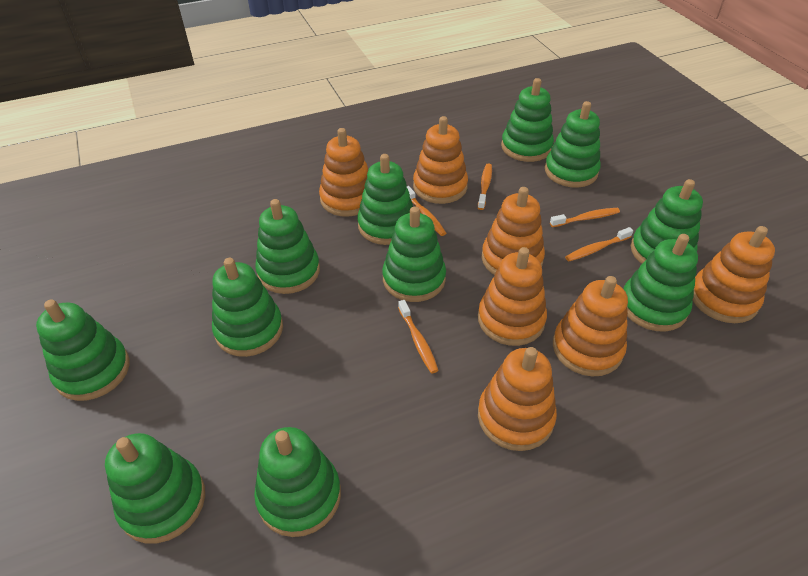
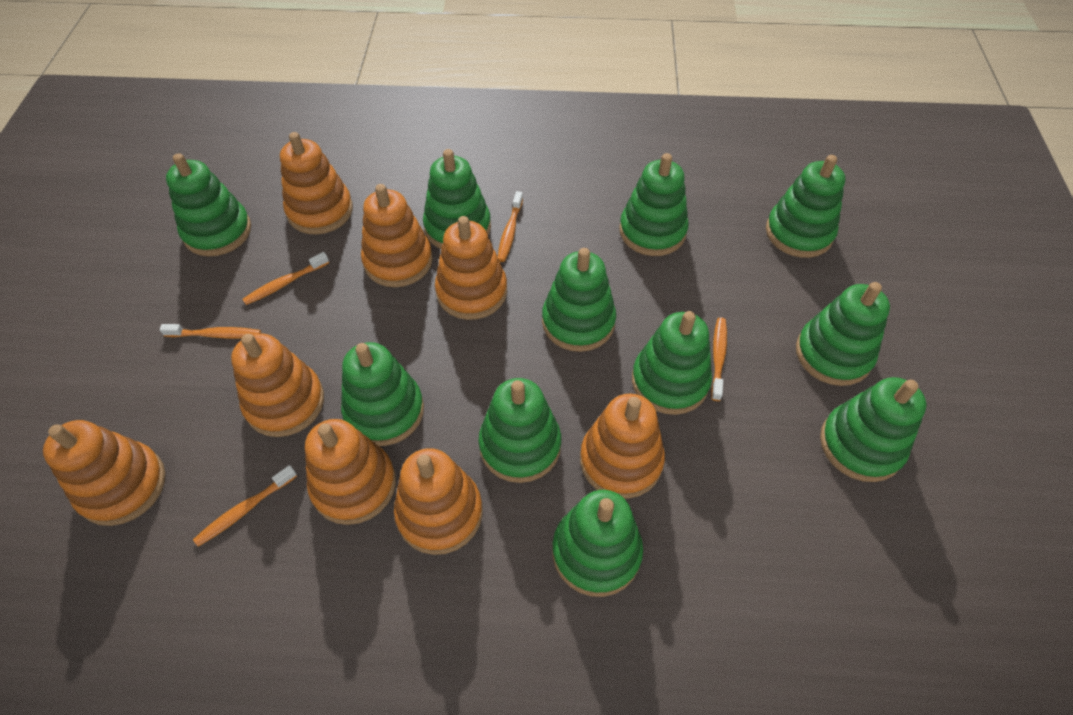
orange stacking toy: 7 -> 8

